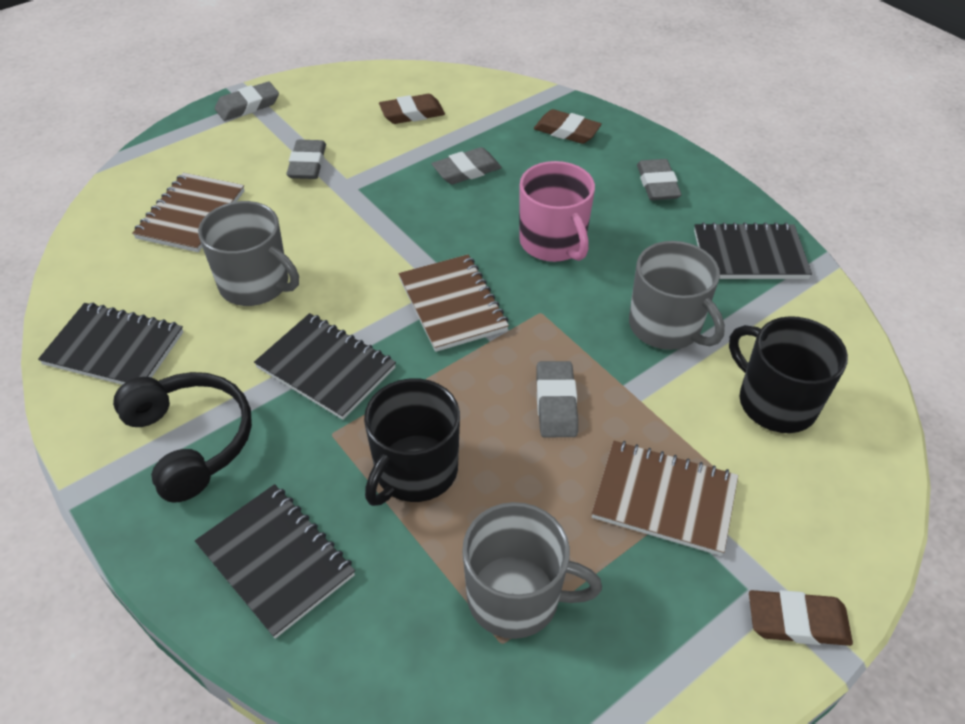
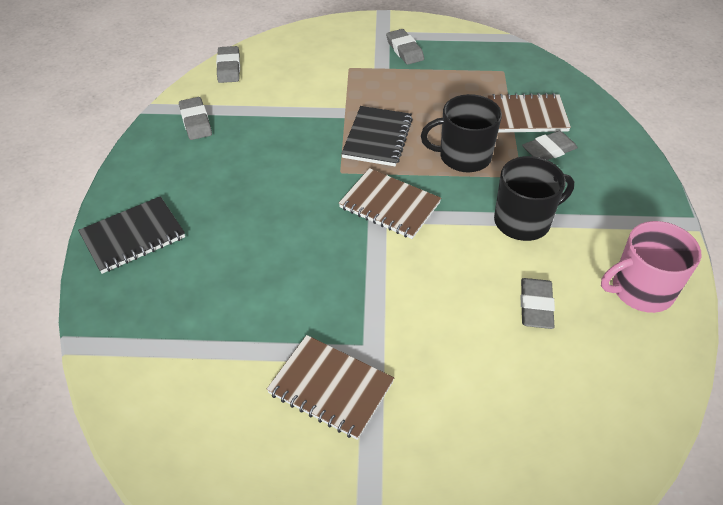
black headphones: 1 -> 0
black notebook: 4 -> 2
brown eraser: 3 -> 0
grey mug: 3 -> 0

